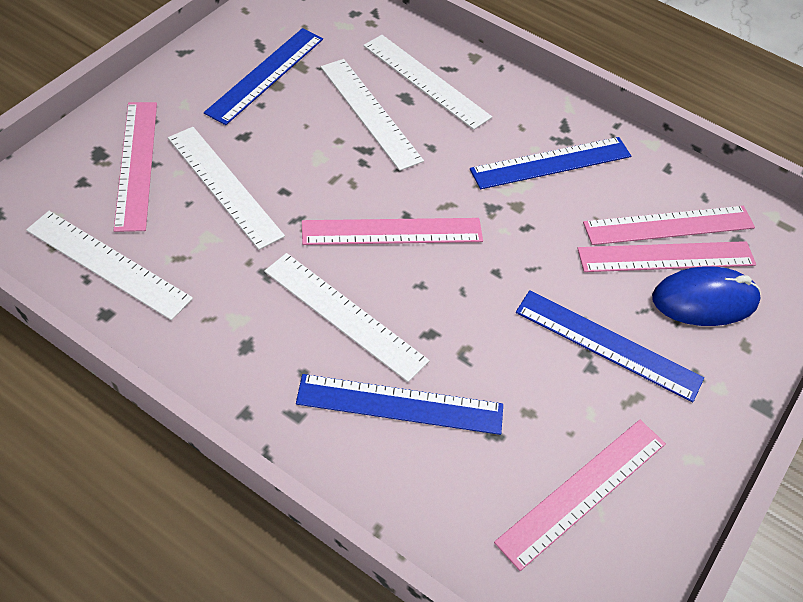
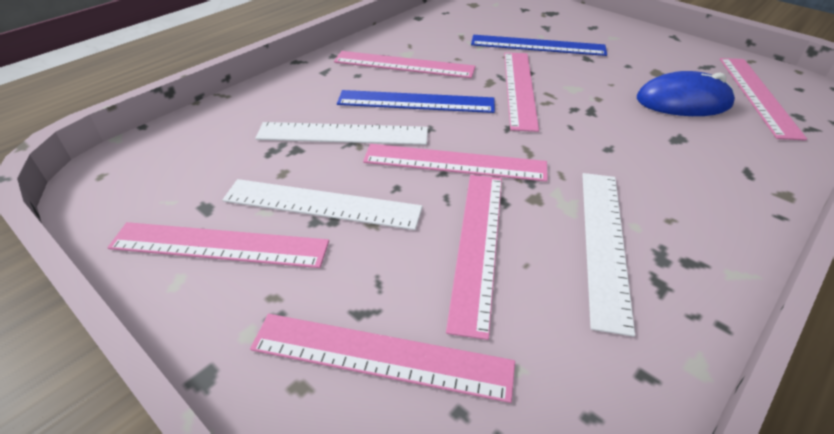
blue ruler: 4 -> 2
pink ruler: 5 -> 7
white ruler: 5 -> 3

